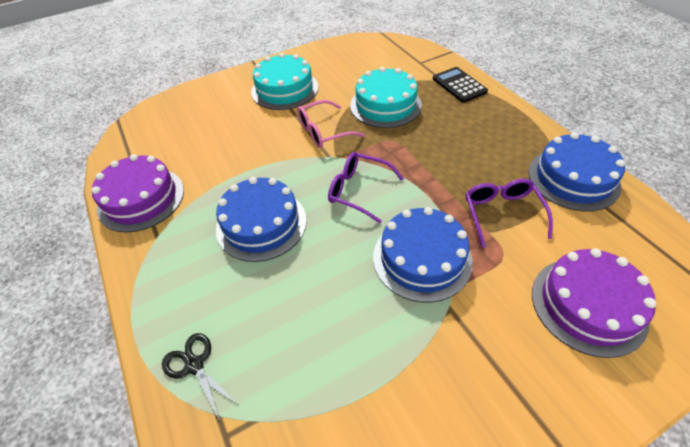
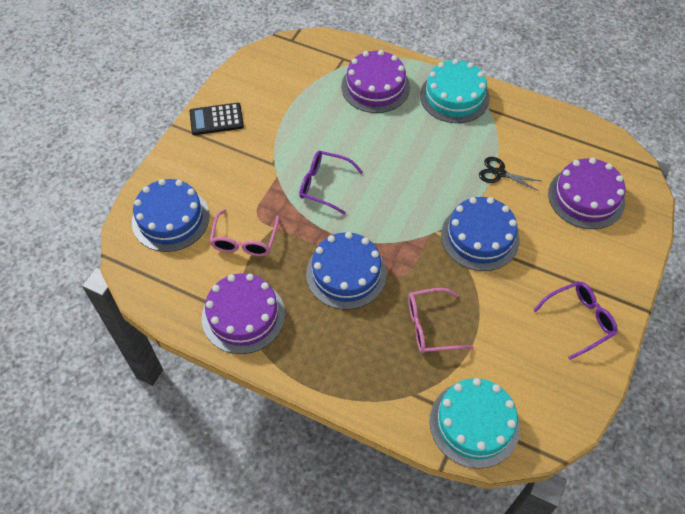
pink glasses: 1 -> 2
purple cake: 2 -> 3

